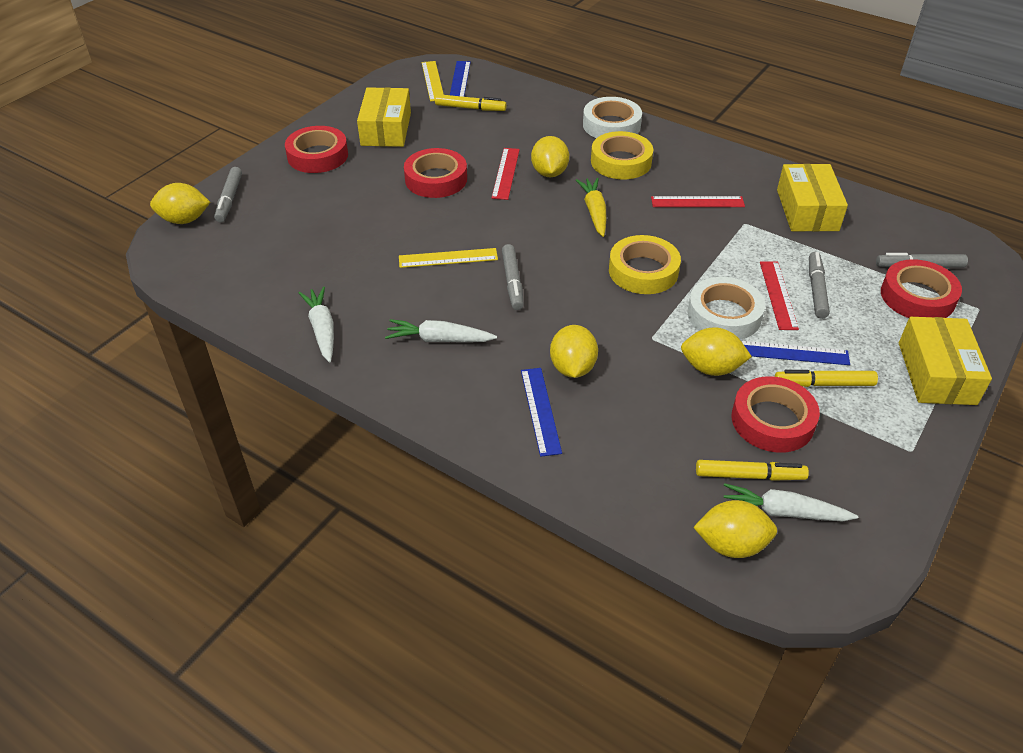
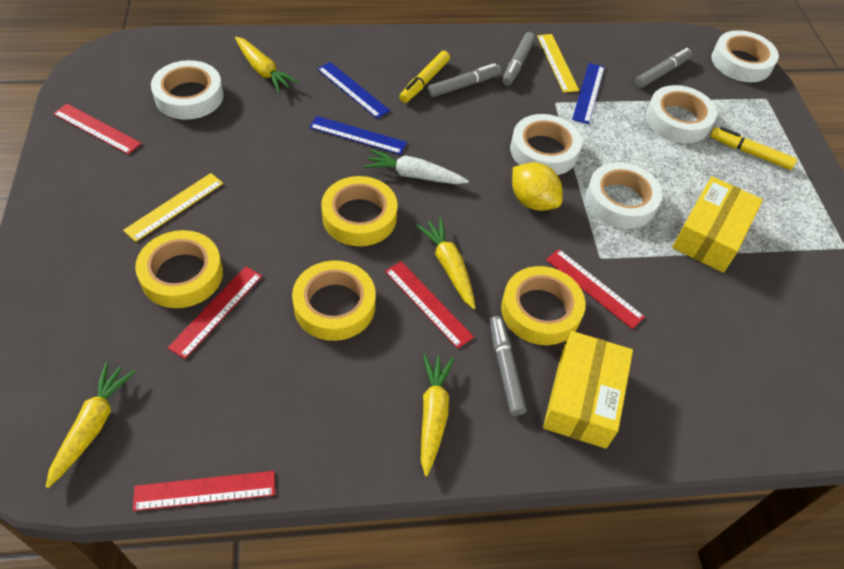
red ruler: 3 -> 5
red tape: 4 -> 0
white carrot: 3 -> 1
white tape: 2 -> 5
yellow box: 3 -> 2
yellow carrot: 1 -> 4
yellow lemon: 5 -> 1
yellow marker: 3 -> 2
yellow tape: 2 -> 4

